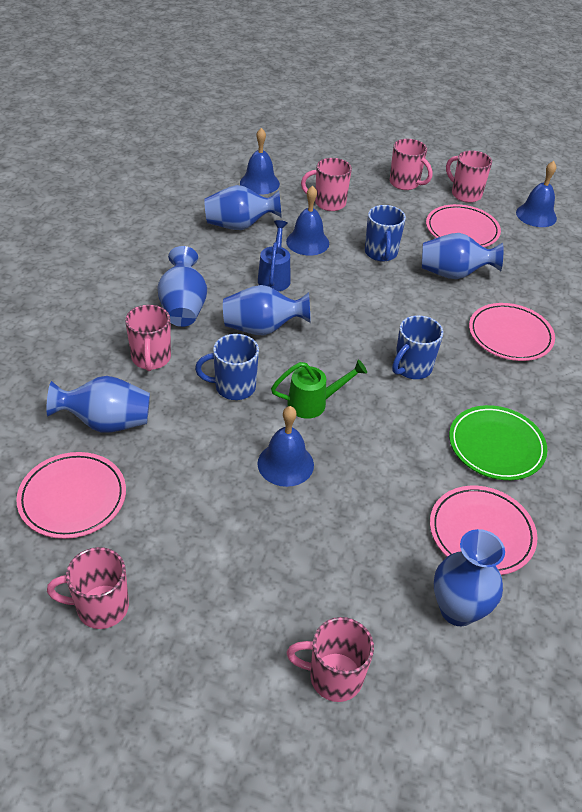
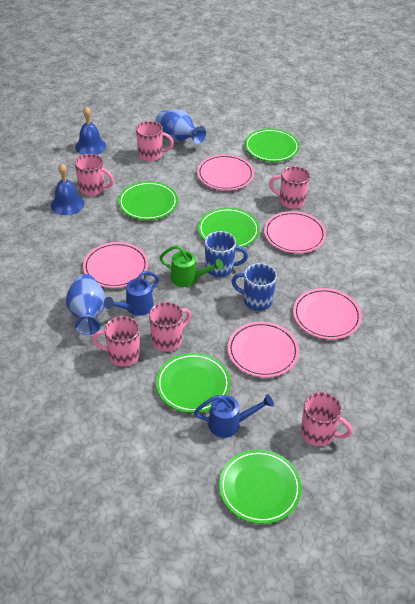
blue bell: 4 -> 2
blue mug: 3 -> 2
blue vase: 6 -> 2
blue watering can: 1 -> 2
green plate: 1 -> 5
pink plate: 4 -> 5

